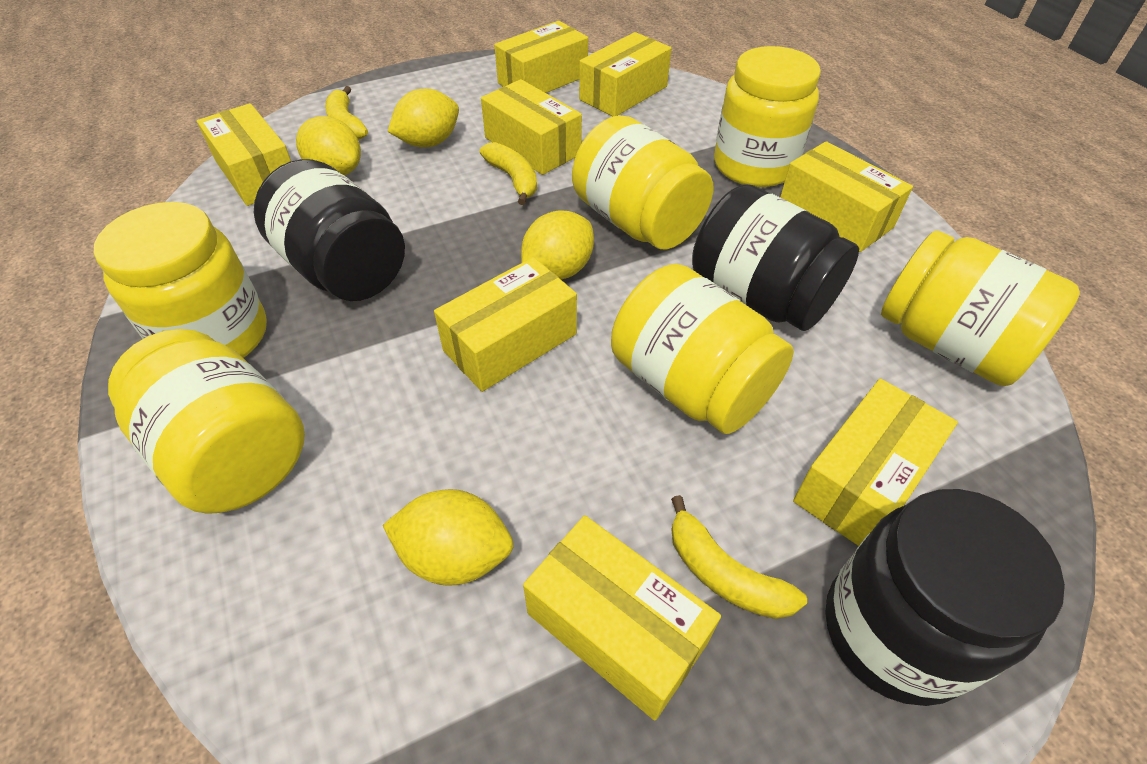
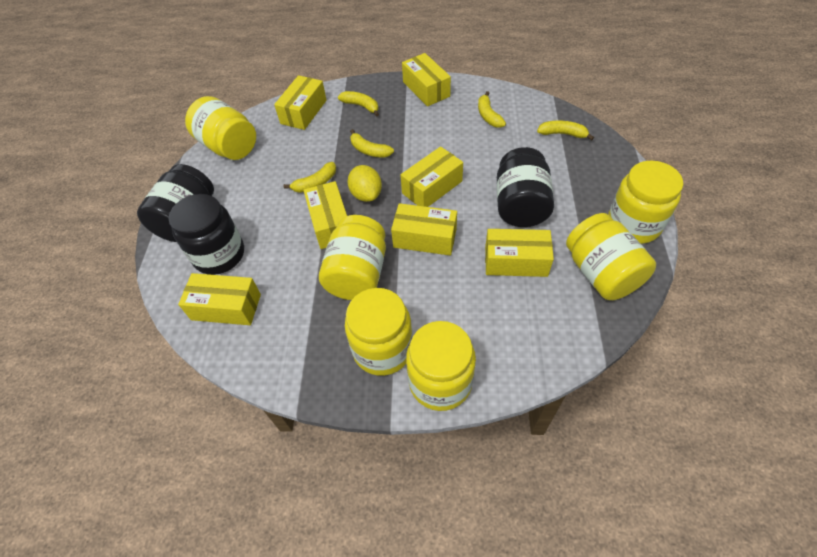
yellow banana: 3 -> 5
yellow box: 8 -> 7
yellow lemon: 4 -> 1

